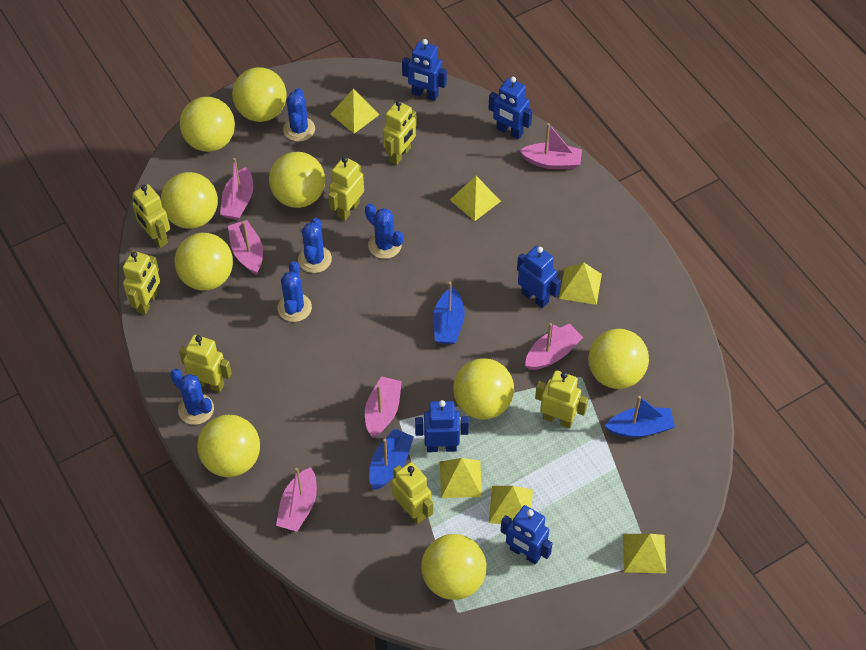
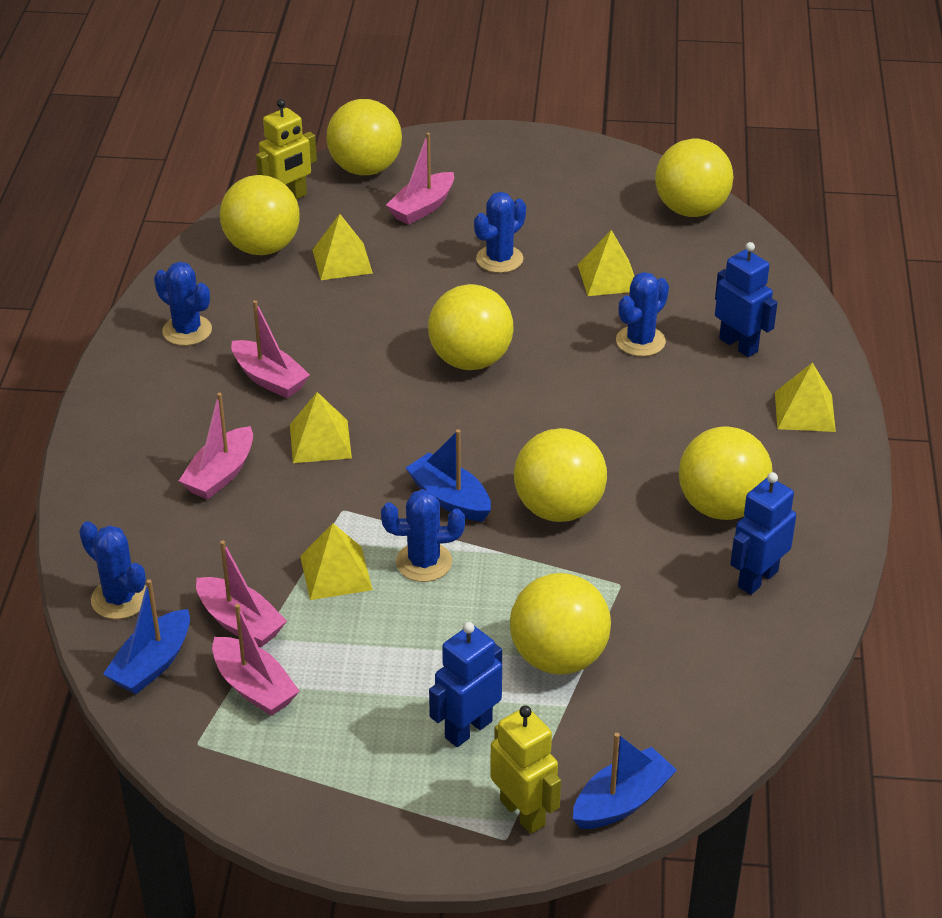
blue robot: 5 -> 3
pink boat: 6 -> 5
yellow ball: 9 -> 7
yellow pyramid: 6 -> 5
yellow robot: 7 -> 2

